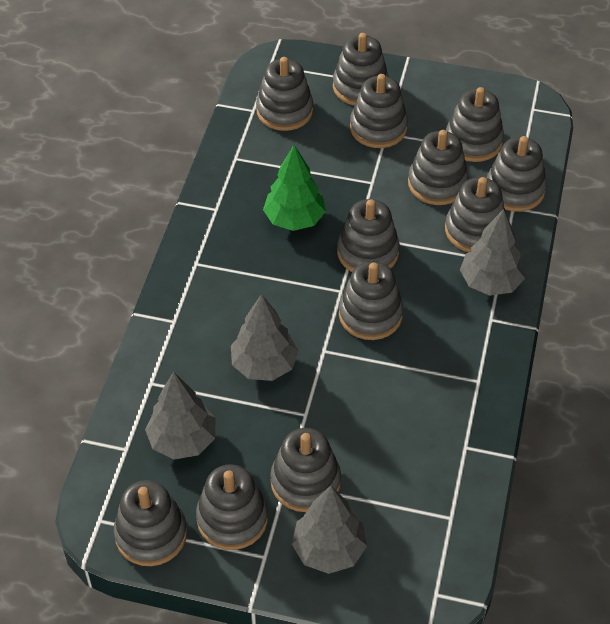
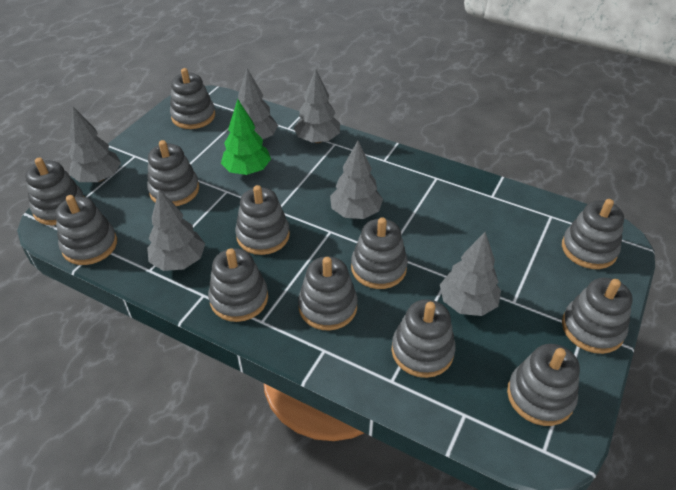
grey tree: 4 -> 6

